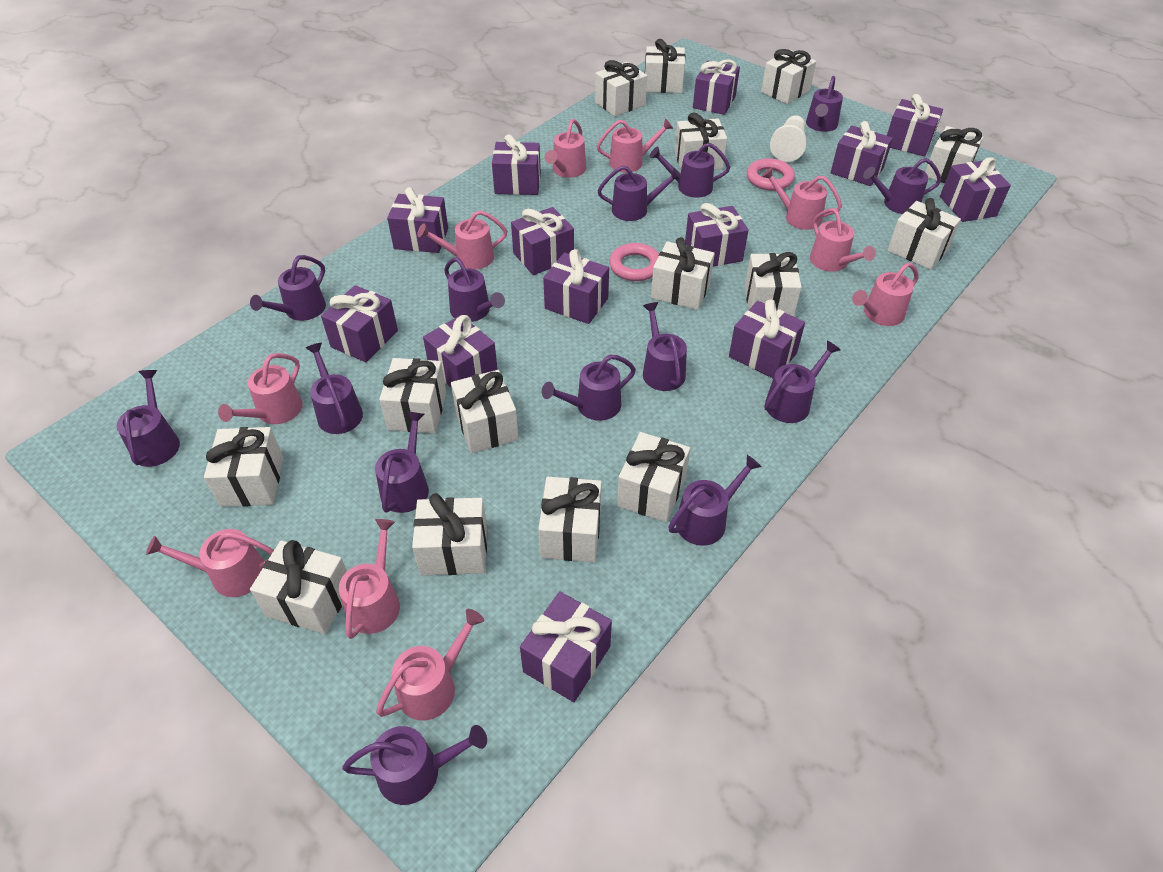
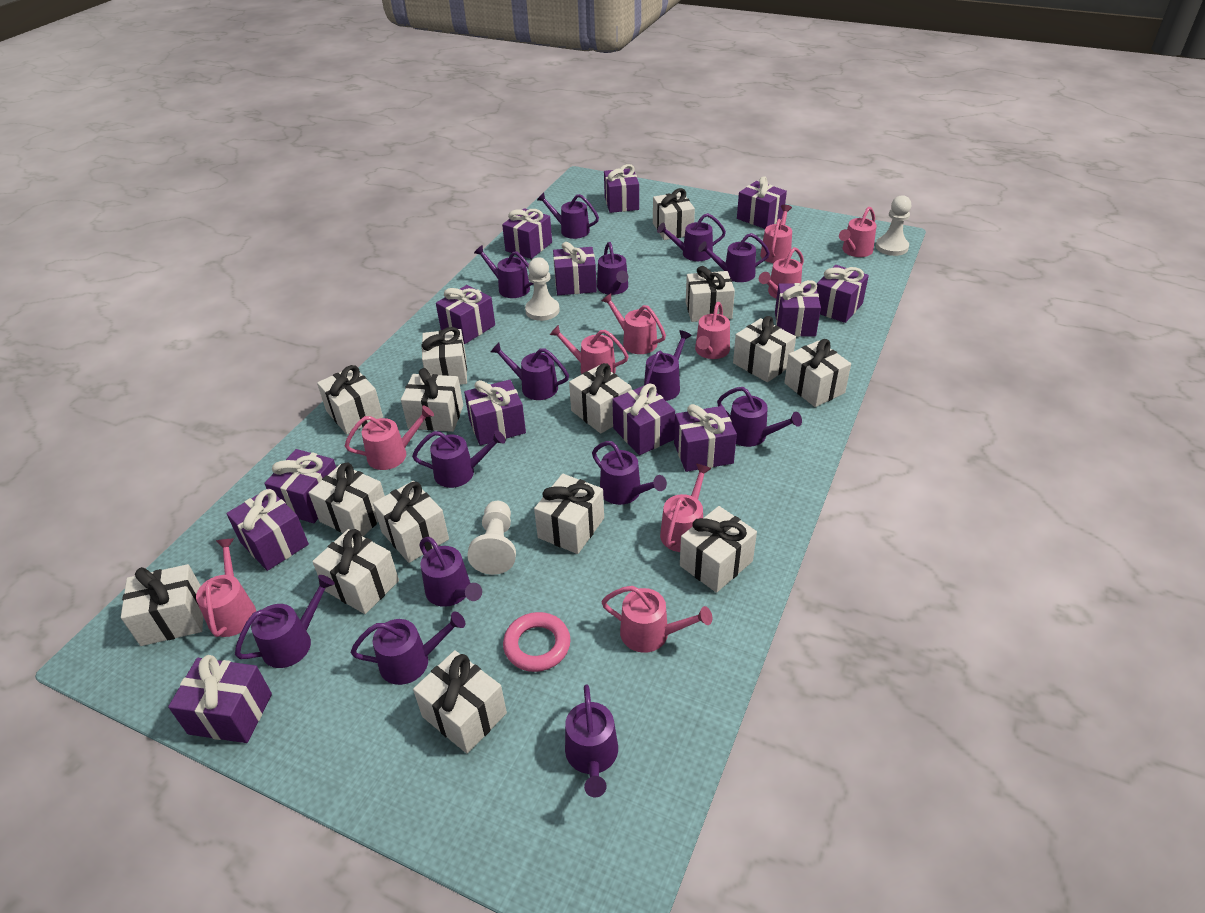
pink ring: 2 -> 1
white pawn: 1 -> 3

